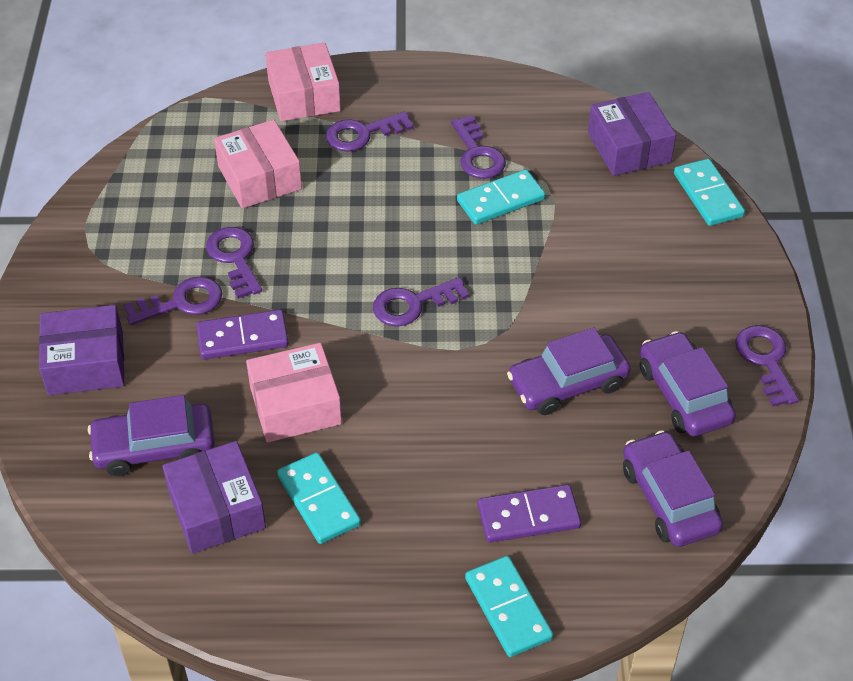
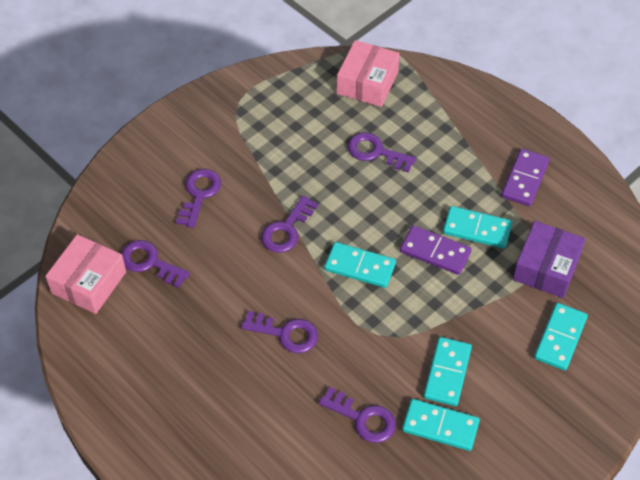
pink box: 3 -> 2
purple box: 3 -> 1
purple car: 4 -> 0
turquoise domino: 4 -> 5

